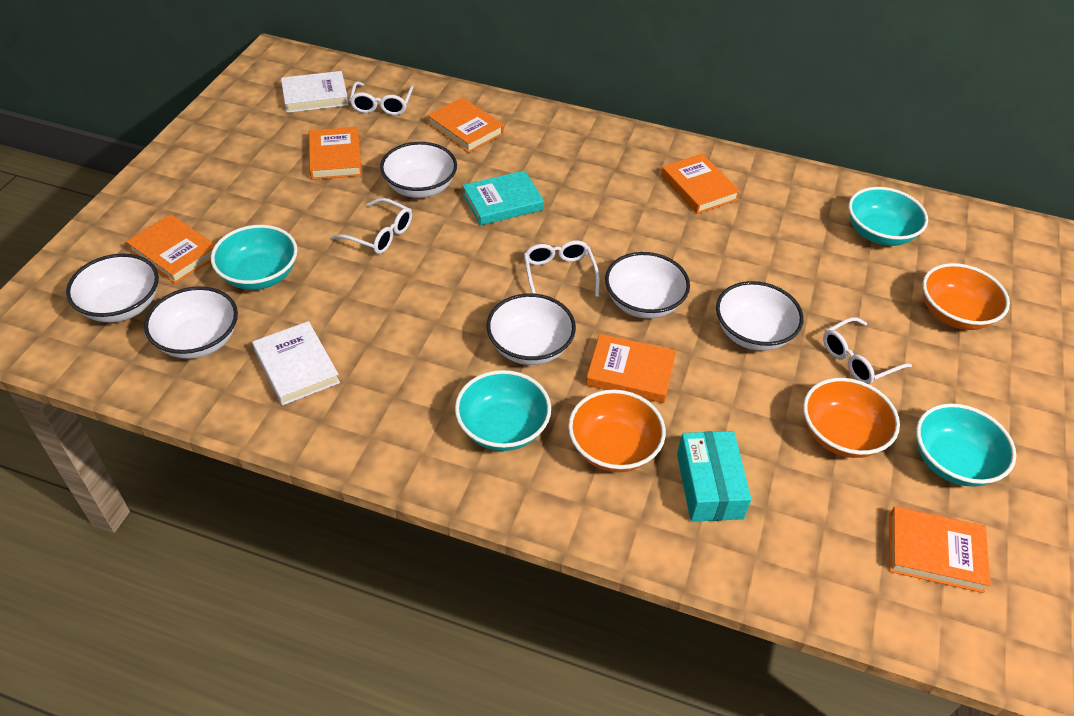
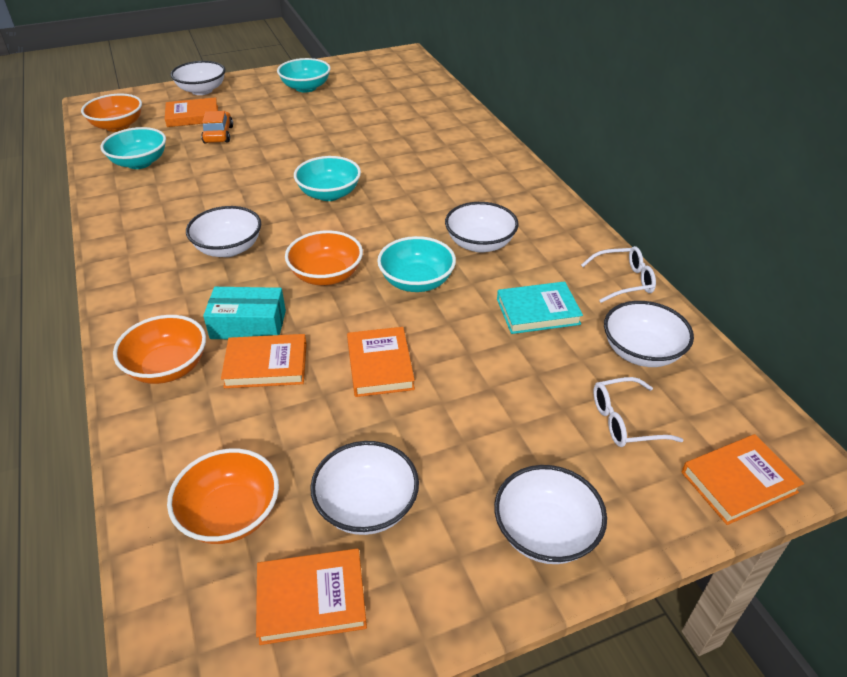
orange book: 6 -> 5
orange bowl: 3 -> 4
orange car: 0 -> 1
white book: 2 -> 0
white glasses: 4 -> 2

